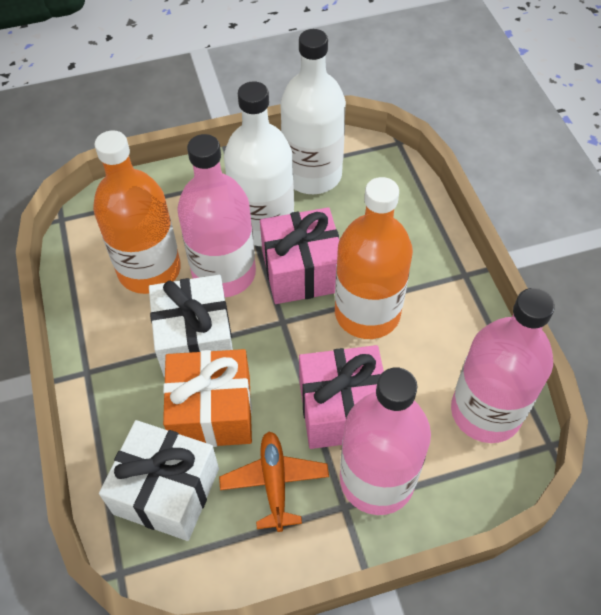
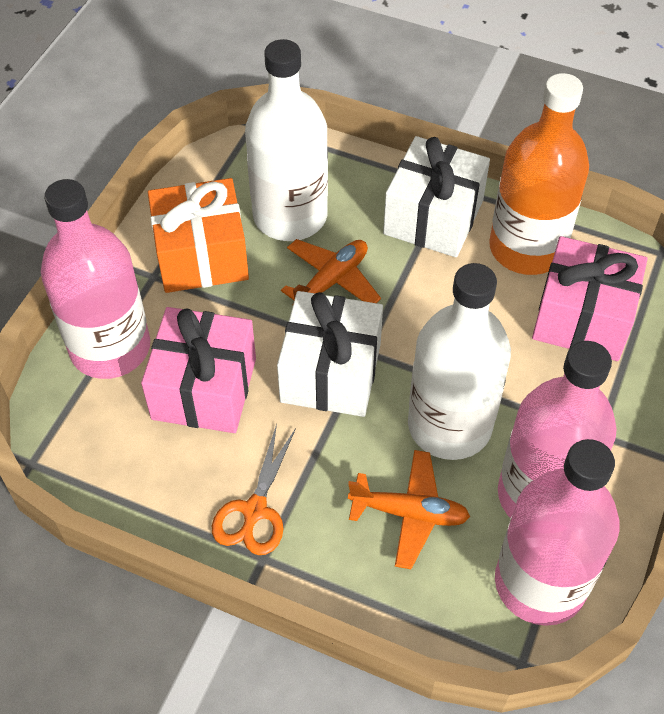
orange bottle: 2 -> 1
orange plane: 1 -> 2
orange scissors: 0 -> 1

